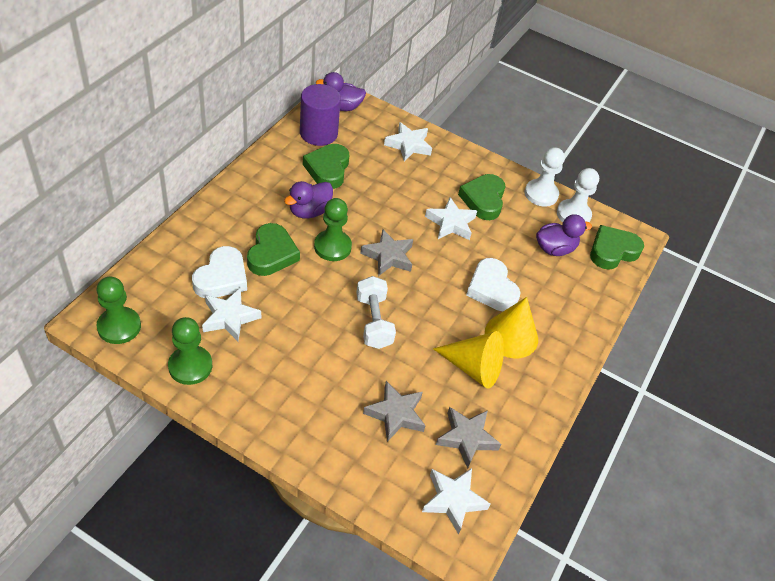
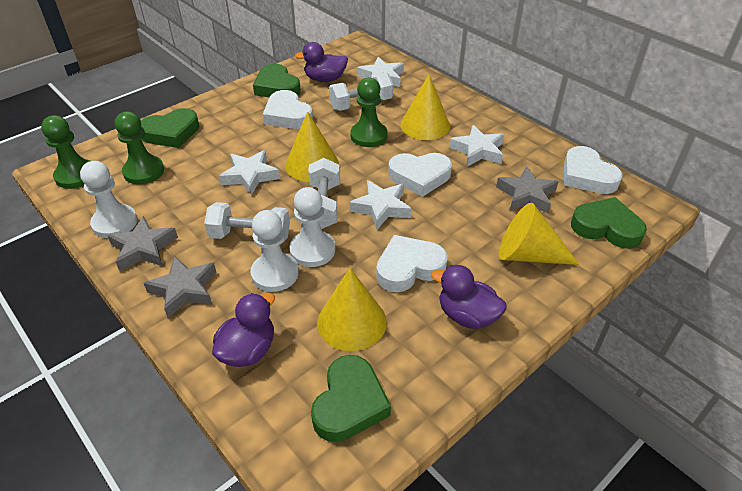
purple cylinder: 1 -> 0
white dumbbell: 1 -> 3
white heart: 2 -> 4
white pawn: 2 -> 3
yellow cone: 2 -> 4

